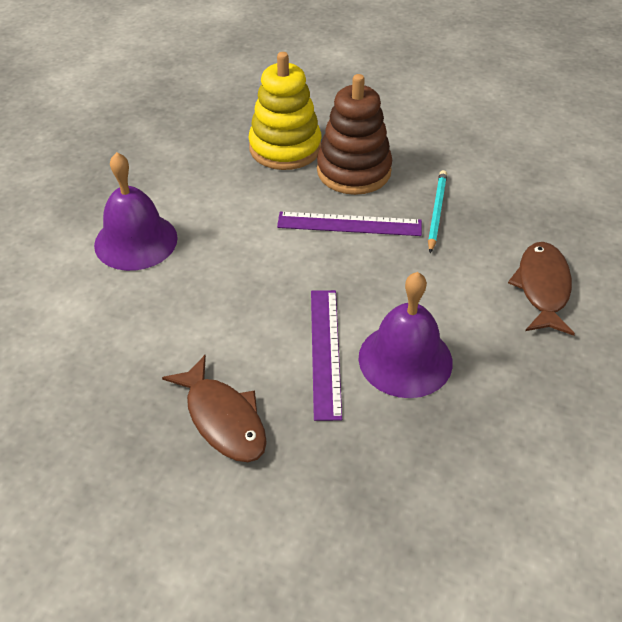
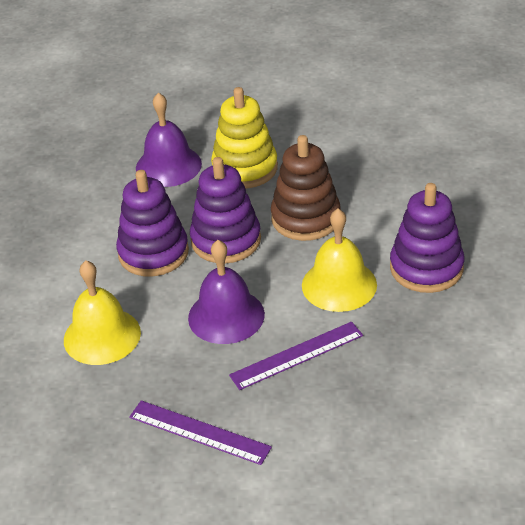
brown fish: 2 -> 0
purple stacking toy: 0 -> 3
turquoise pencil: 1 -> 0
yellow bell: 0 -> 2

